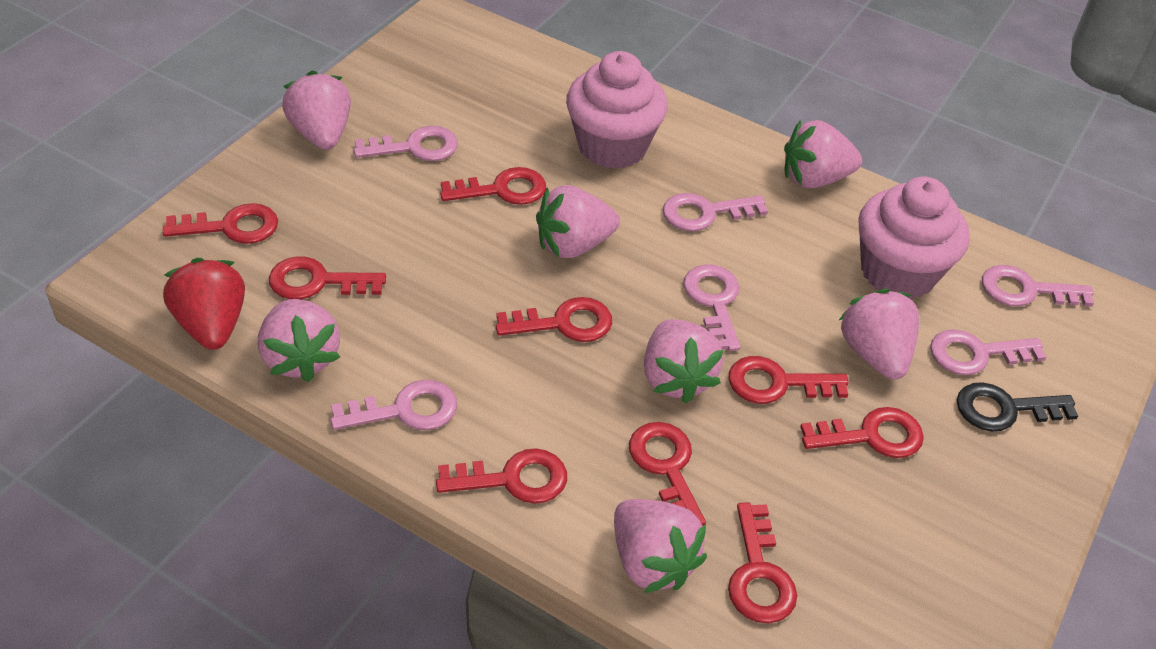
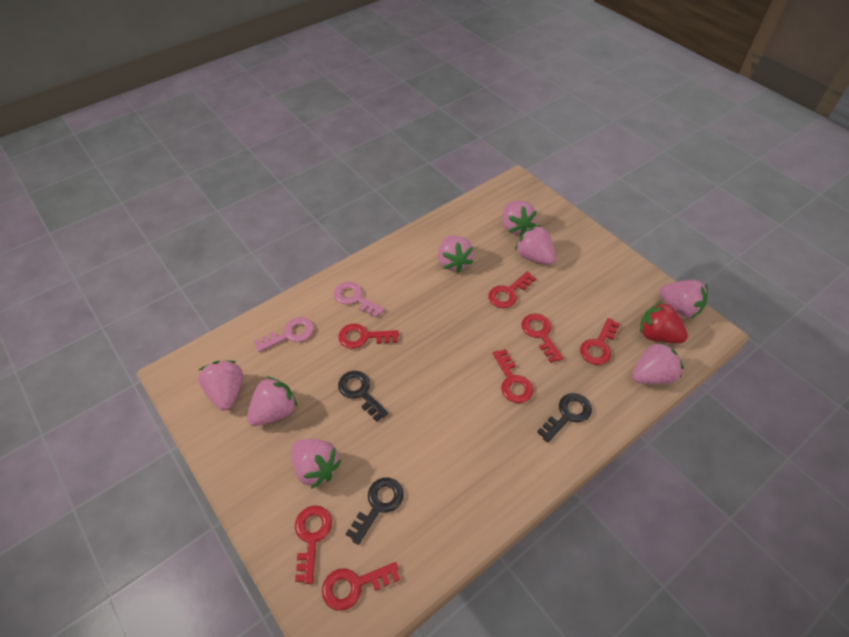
black key: 1 -> 3
pink cupcake: 2 -> 0
pink key: 6 -> 2
pink strawberry: 7 -> 8
red key: 9 -> 7

